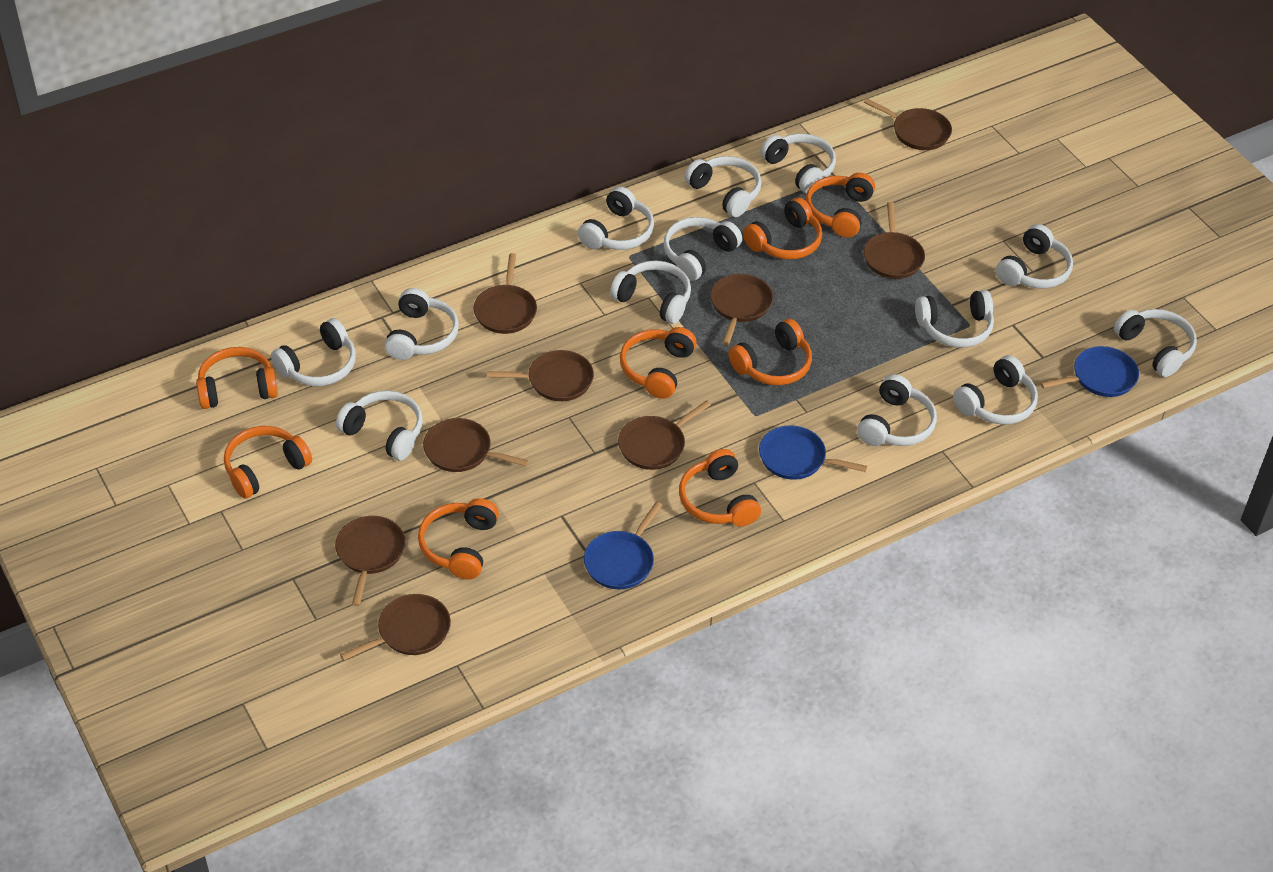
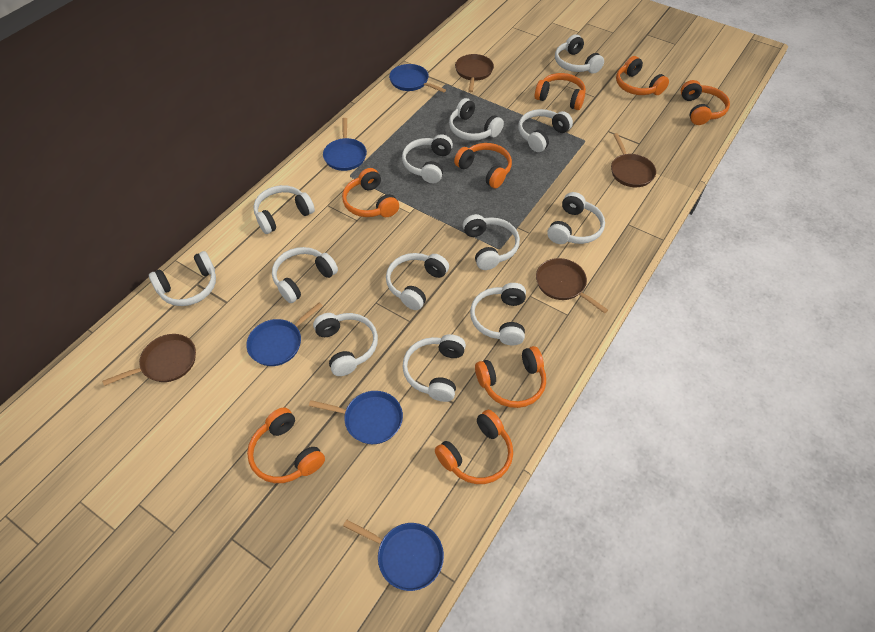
blue pan: 3 -> 5
brown pan: 9 -> 4

